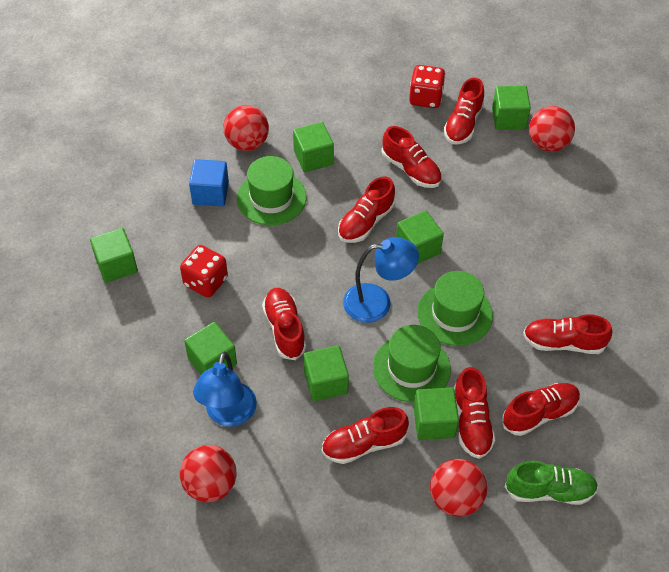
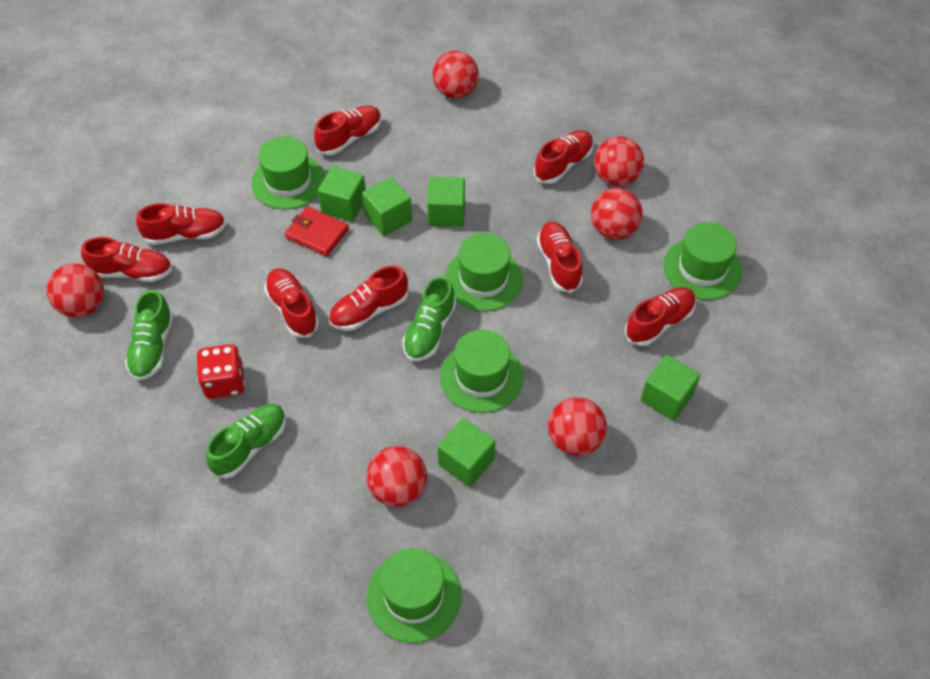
blue cube: 1 -> 0
blue lamp: 2 -> 0
green cube: 7 -> 5
green hat: 3 -> 5
green shoe: 1 -> 3
red ball: 4 -> 6
red dice: 2 -> 1
red wallet: 0 -> 1

